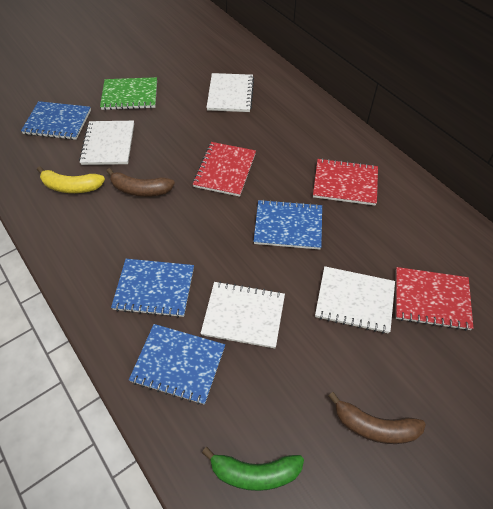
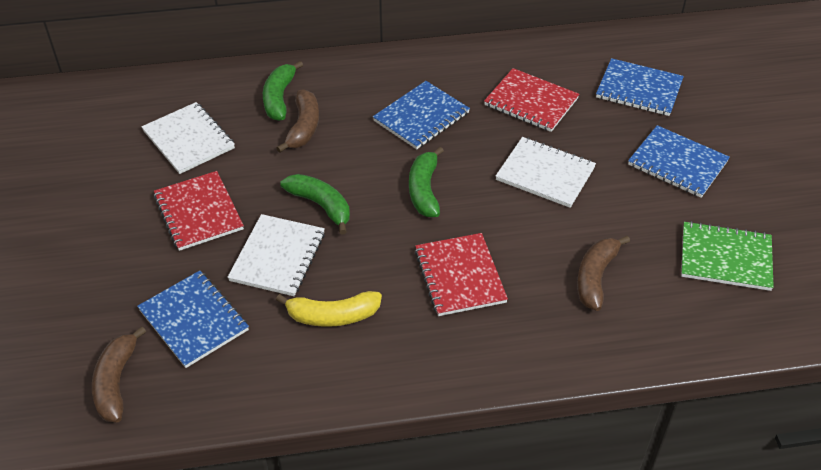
brown banana: 2 -> 3
green banana: 1 -> 3
white notebook: 4 -> 3

